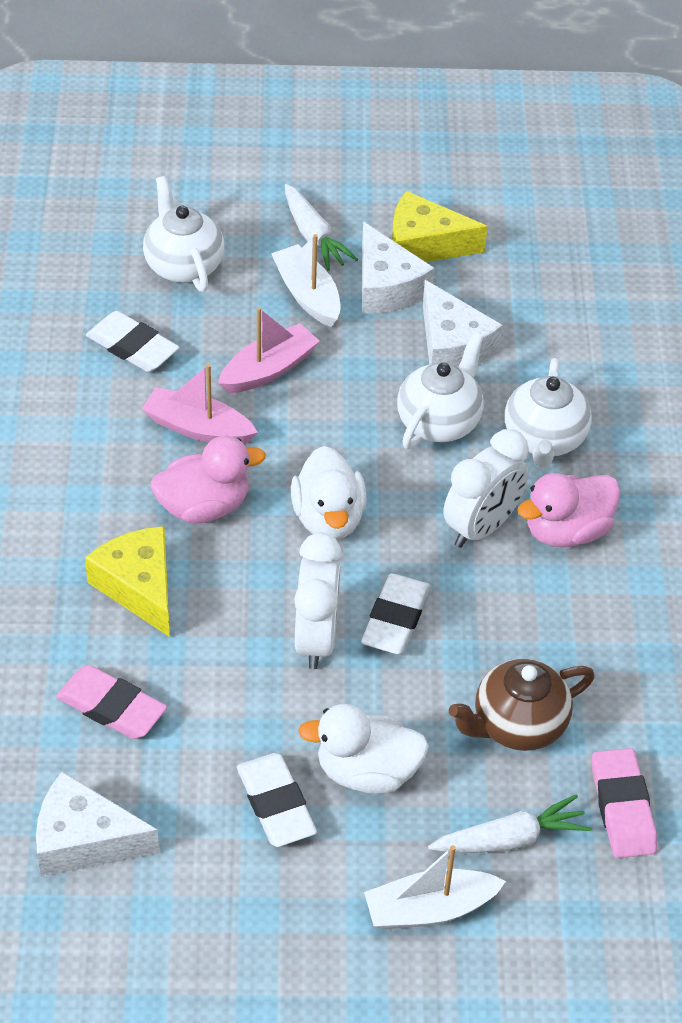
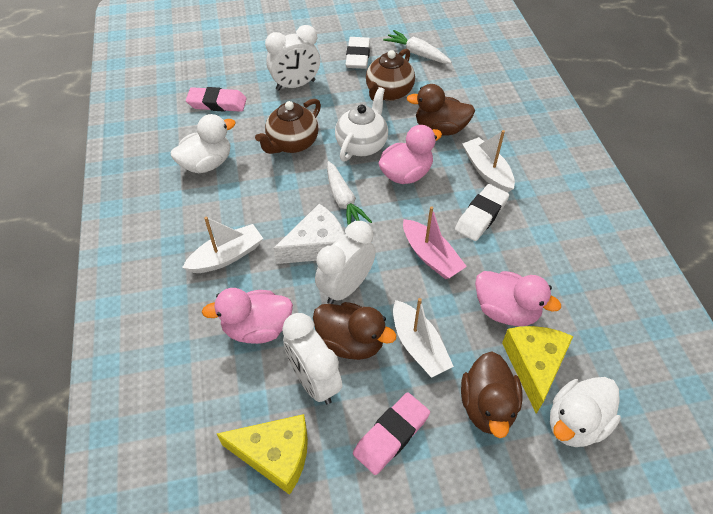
brown duck: 0 -> 3
brown teapot: 1 -> 2
pink boat: 2 -> 1
pink duck: 2 -> 3
white boat: 2 -> 3
white cheese: 3 -> 1
white clock: 2 -> 3
white eraser: 3 -> 2
white teapot: 3 -> 1

